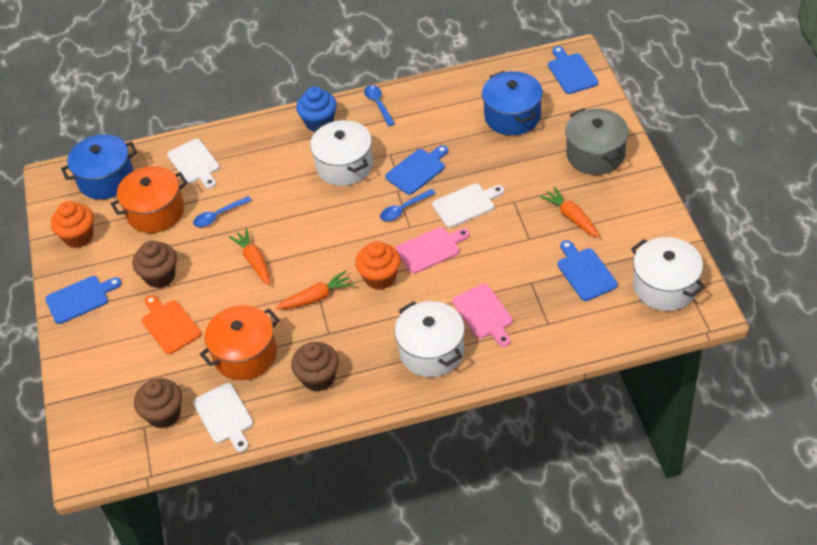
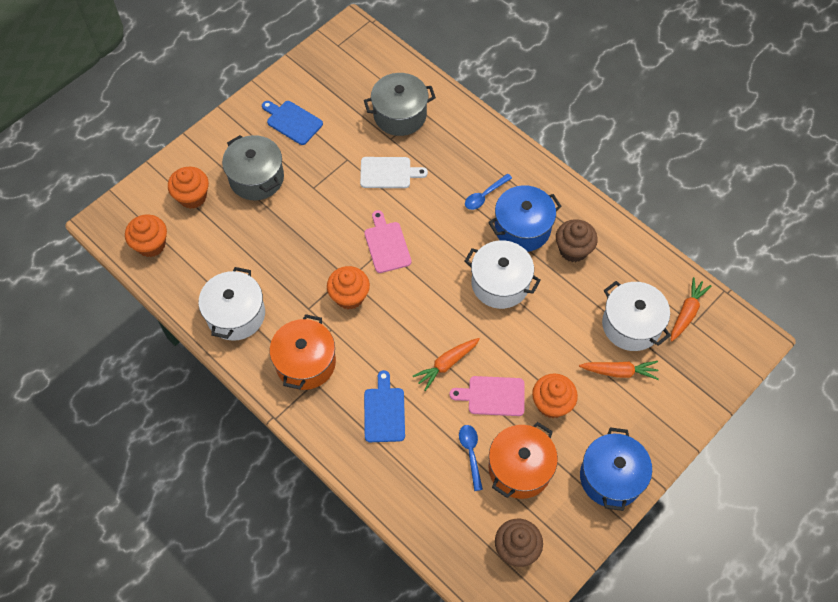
blue cupcake: 1 -> 0
blue cutting board: 4 -> 2
blue spoon: 3 -> 2
brown cupcake: 3 -> 2
grey pot: 1 -> 2
orange cupcake: 2 -> 4
orange cutting board: 1 -> 0
white cutting board: 3 -> 1

